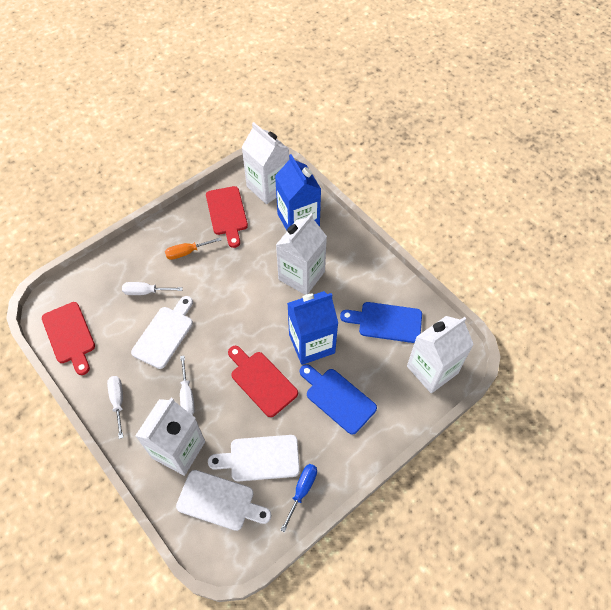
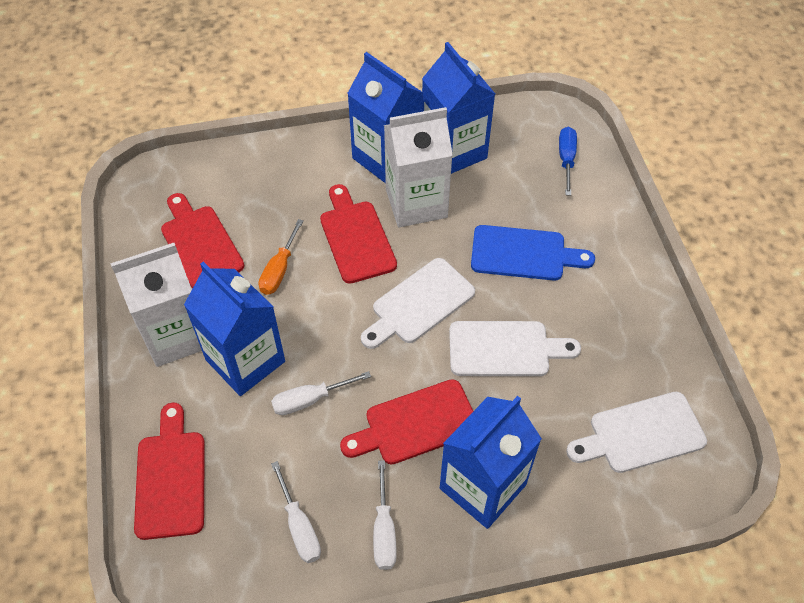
blue carton: 2 -> 4
blue cutting board: 2 -> 1
red cutting board: 3 -> 4
white carton: 4 -> 2

